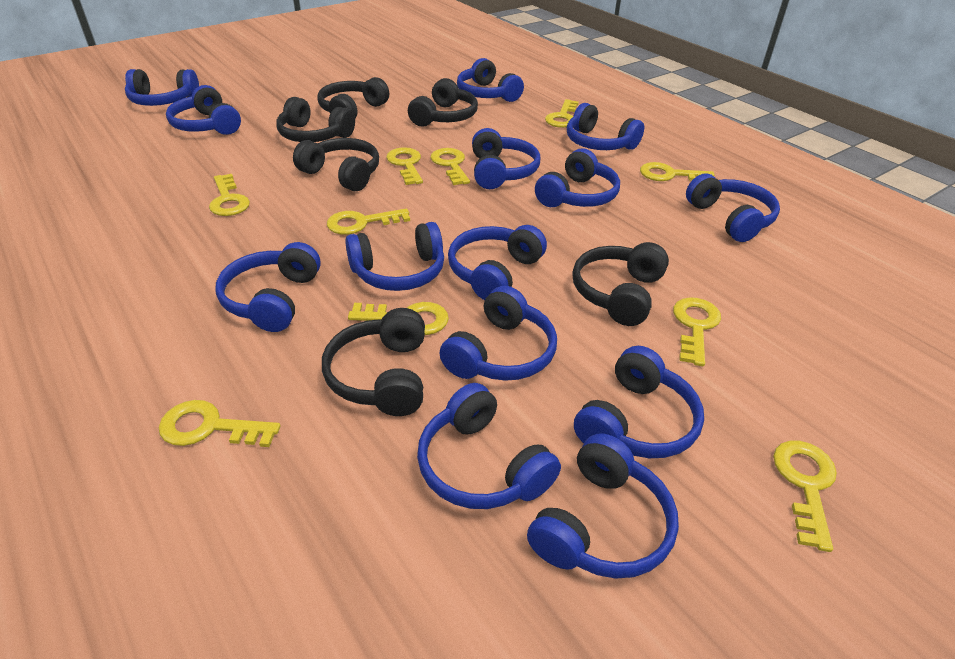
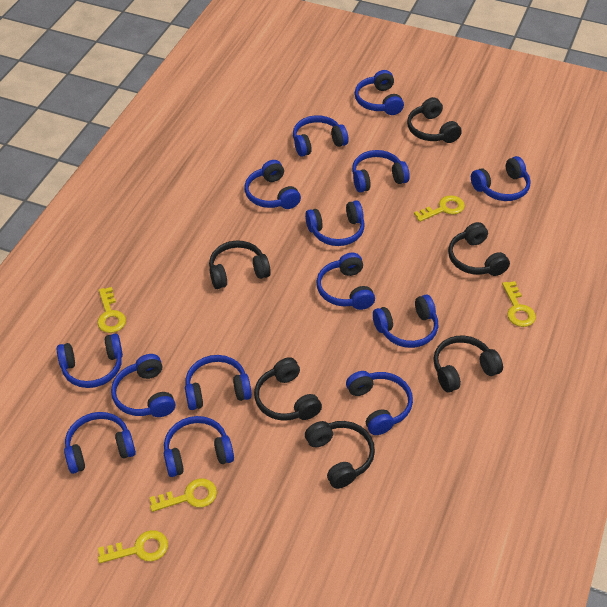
yellow key: 10 -> 5

